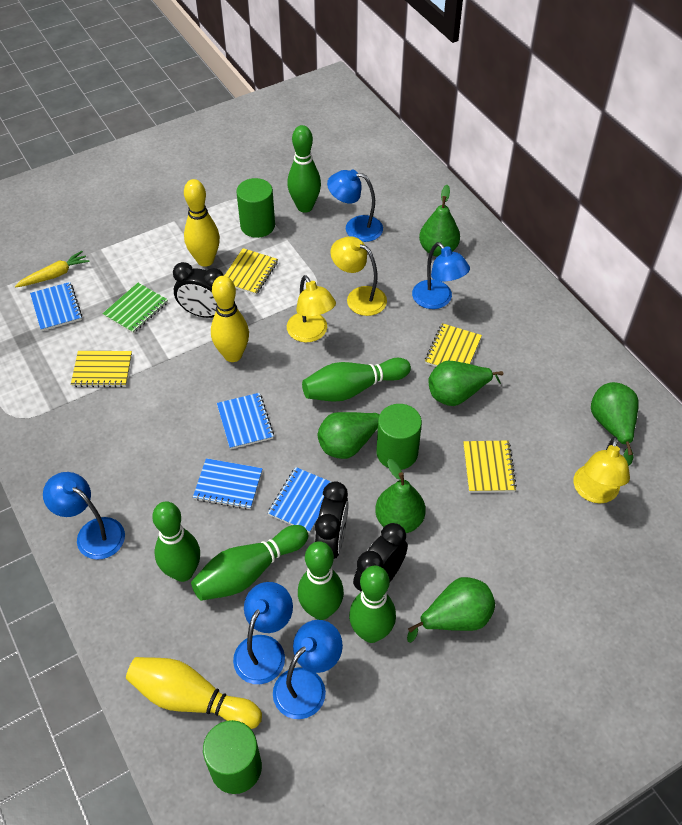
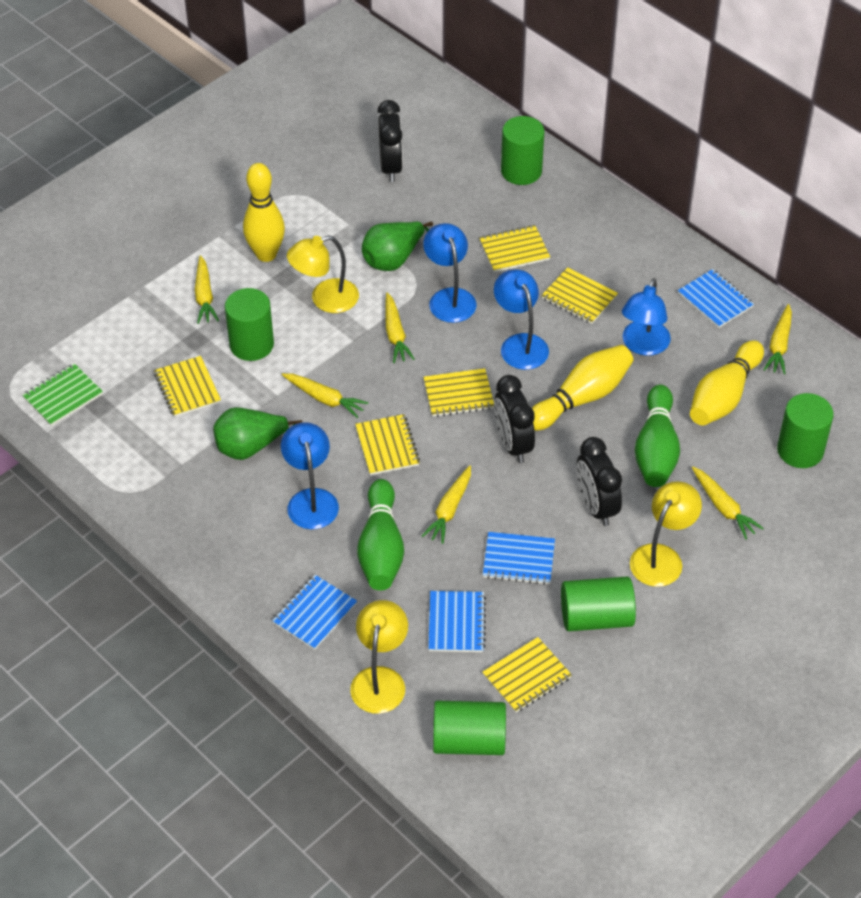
blue lamp: 5 -> 4
green bowling pin: 6 -> 2
green cylinder: 3 -> 5
green pear: 6 -> 2
yellow carrot: 1 -> 6
yellow notebook: 4 -> 6

